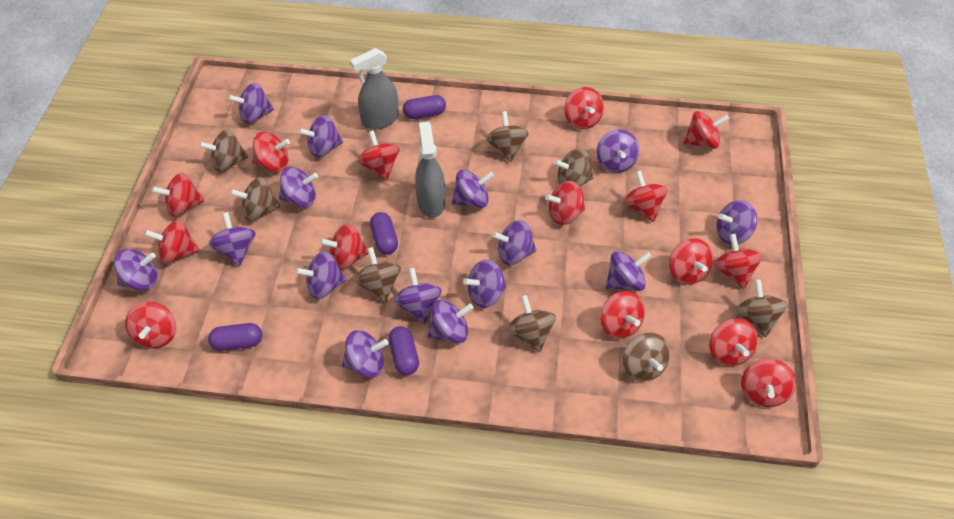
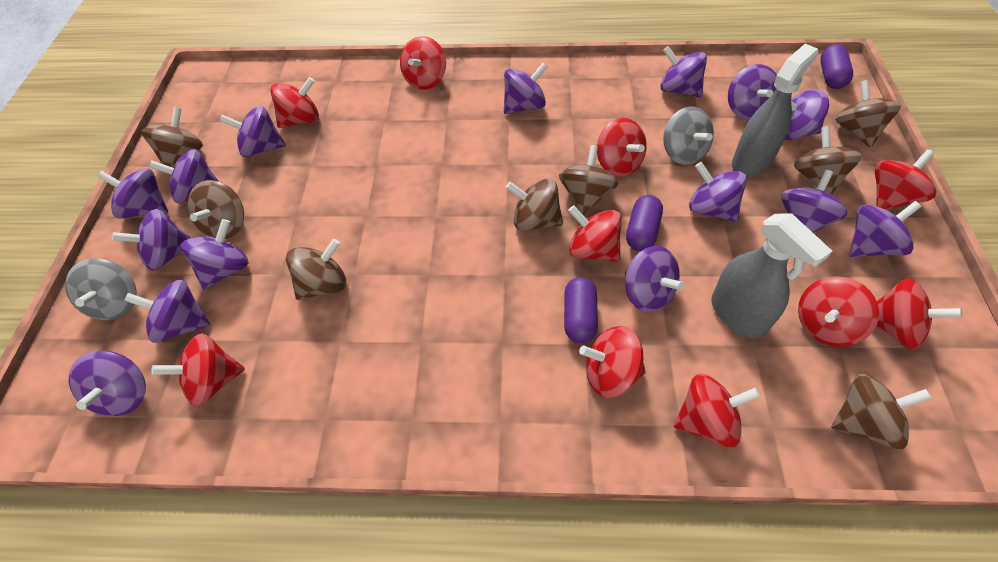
grey spinning top: 0 -> 2
purple capsule: 4 -> 3
red spinning top: 15 -> 10

